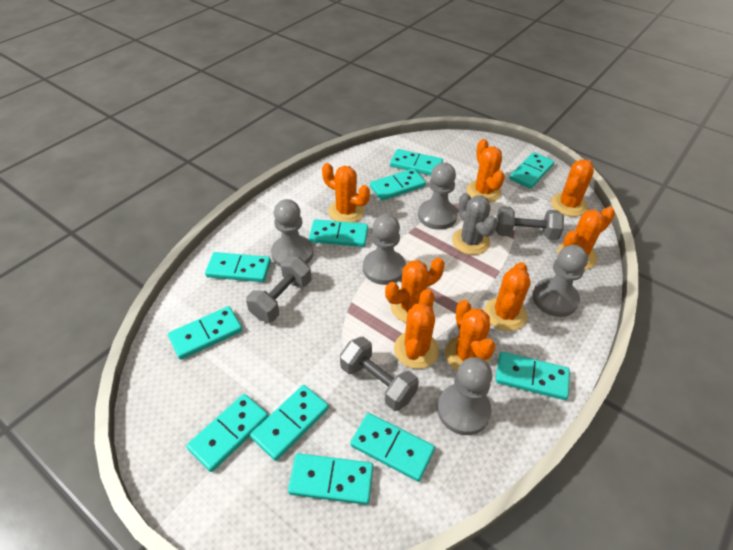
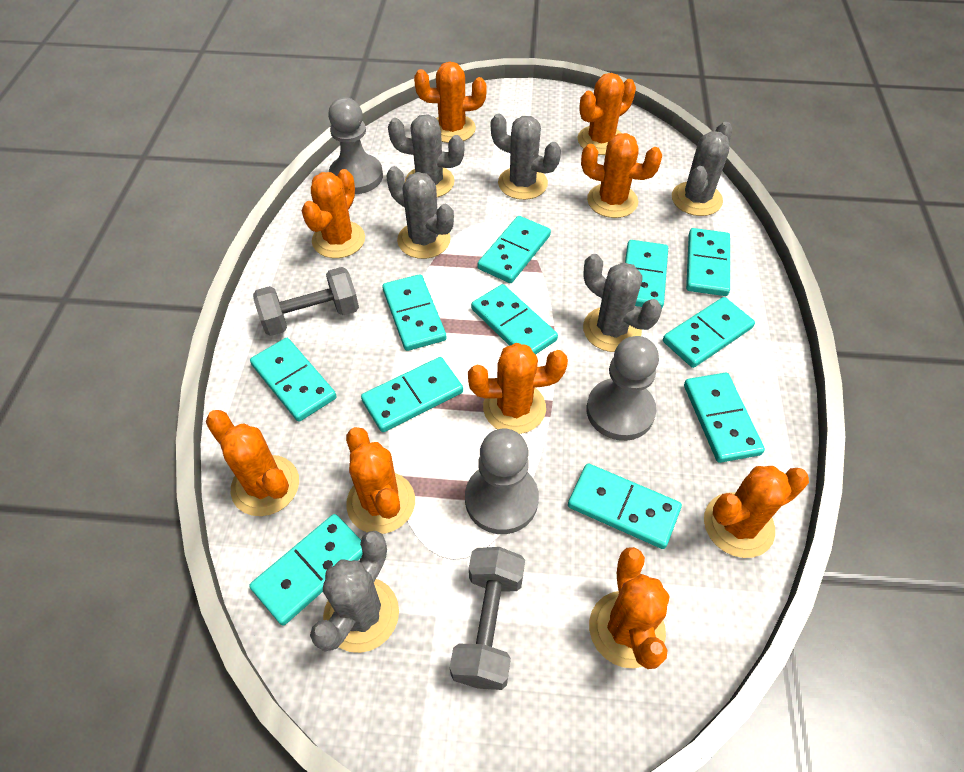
grey cactus: 1 -> 6
grey dumbbell: 3 -> 2
grey pawn: 5 -> 3
orange cactus: 8 -> 9

